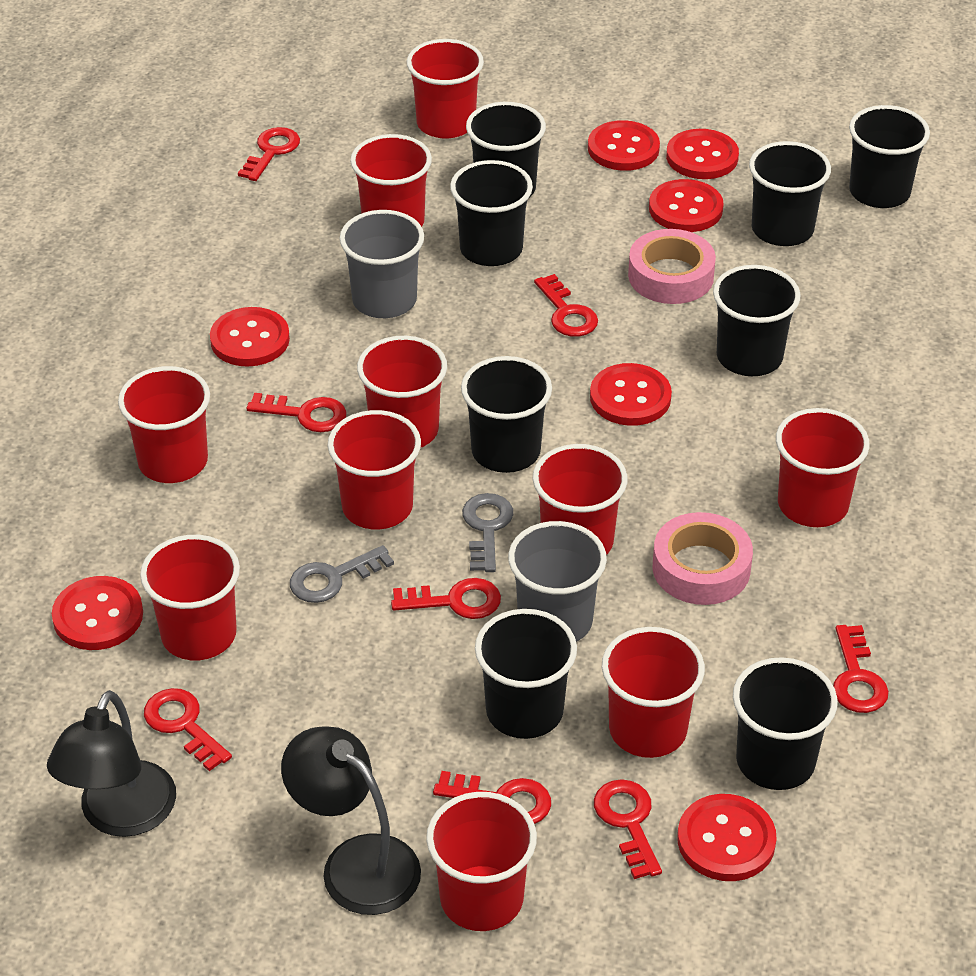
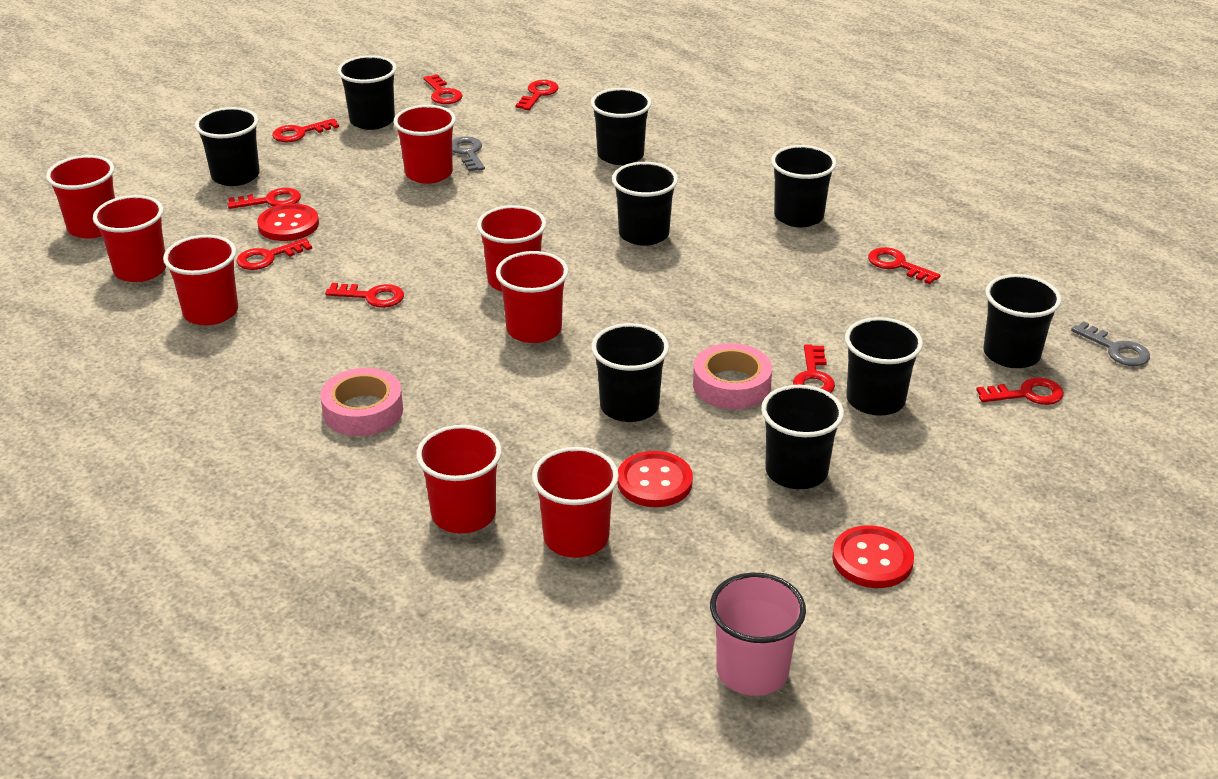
black cup: 8 -> 9
black lamp: 2 -> 0
grey cup: 2 -> 0
pink cup: 0 -> 1
red button: 7 -> 3
red cup: 10 -> 8
red key: 8 -> 9

